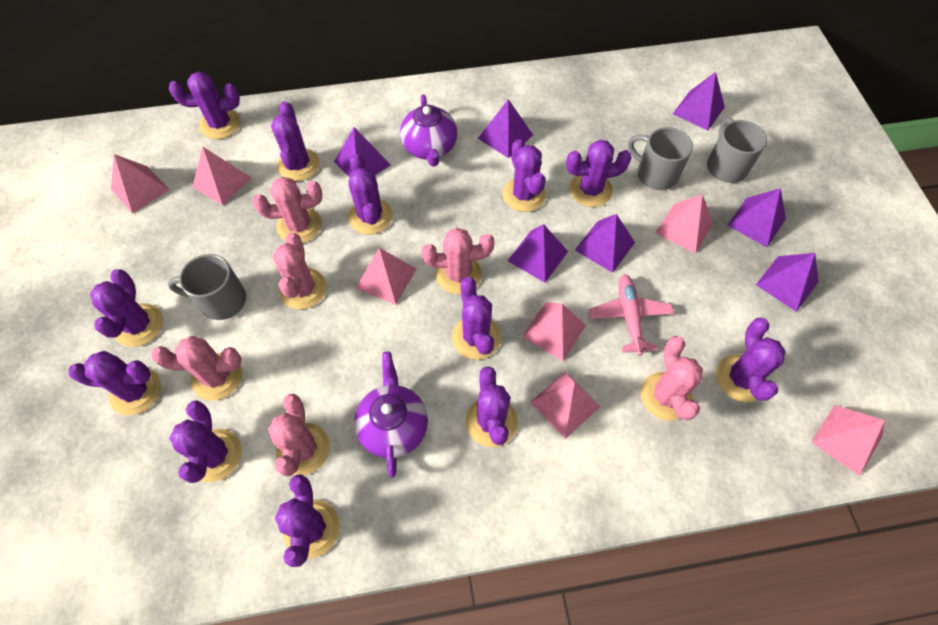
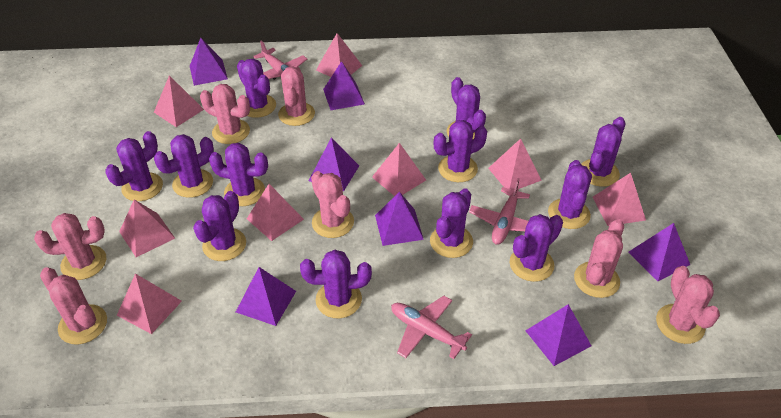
grey mug: 3 -> 0
pink cactus: 6 -> 7
pink plane: 1 -> 3
pink pyramid: 7 -> 8
purple teapot: 2 -> 0

